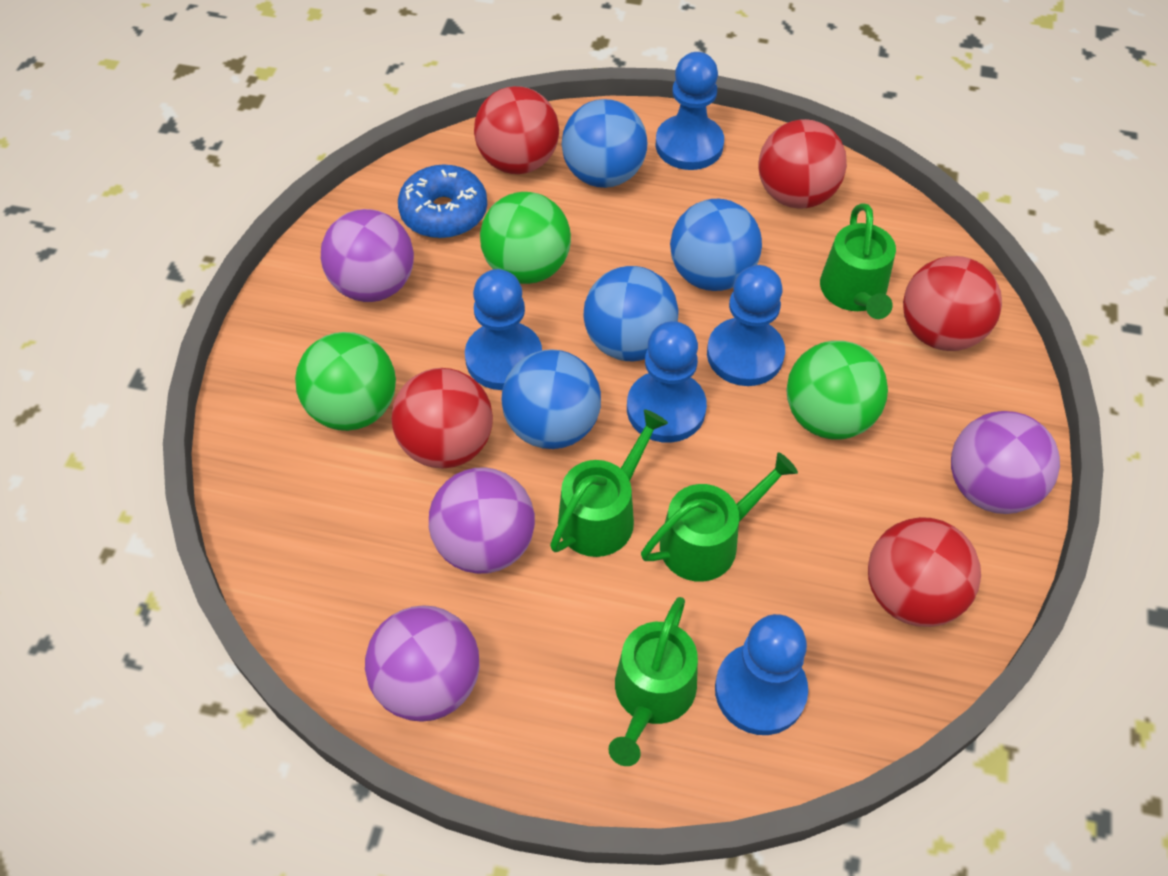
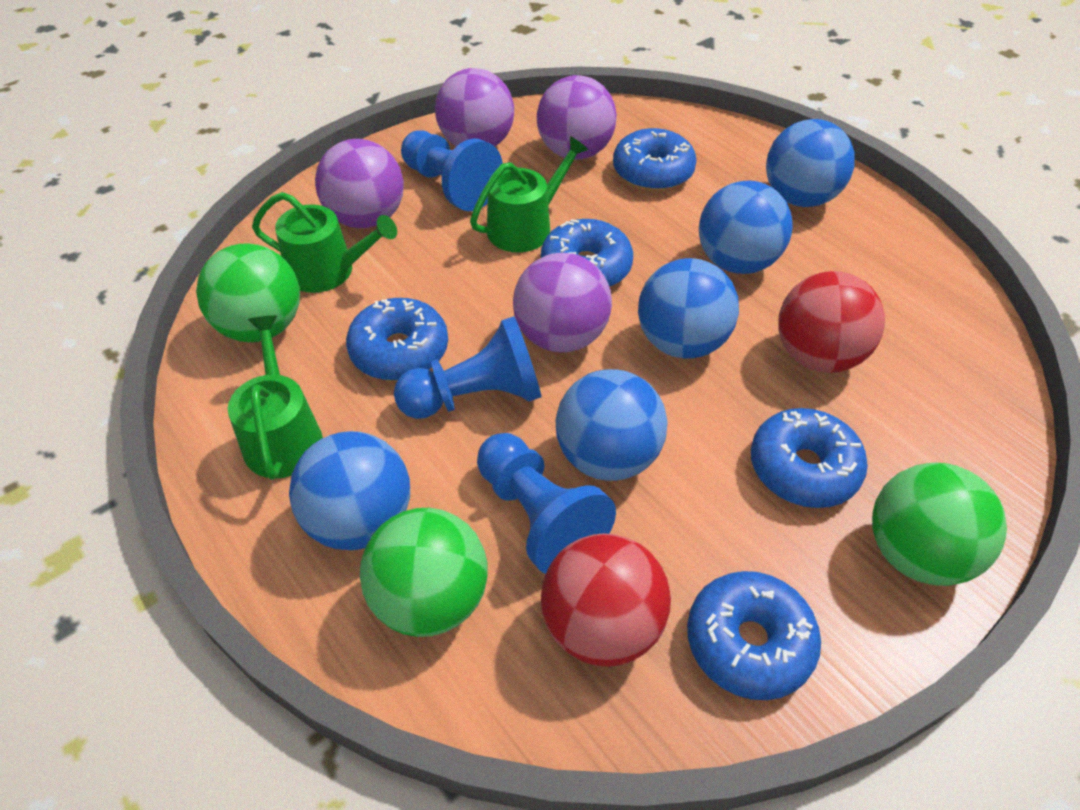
blue ball: 4 -> 5
blue donut: 1 -> 5
blue pawn: 5 -> 3
green watering can: 4 -> 3
red ball: 5 -> 2

